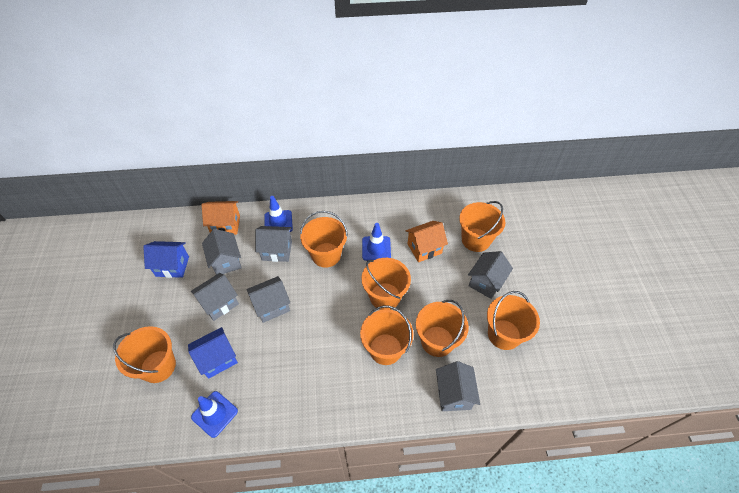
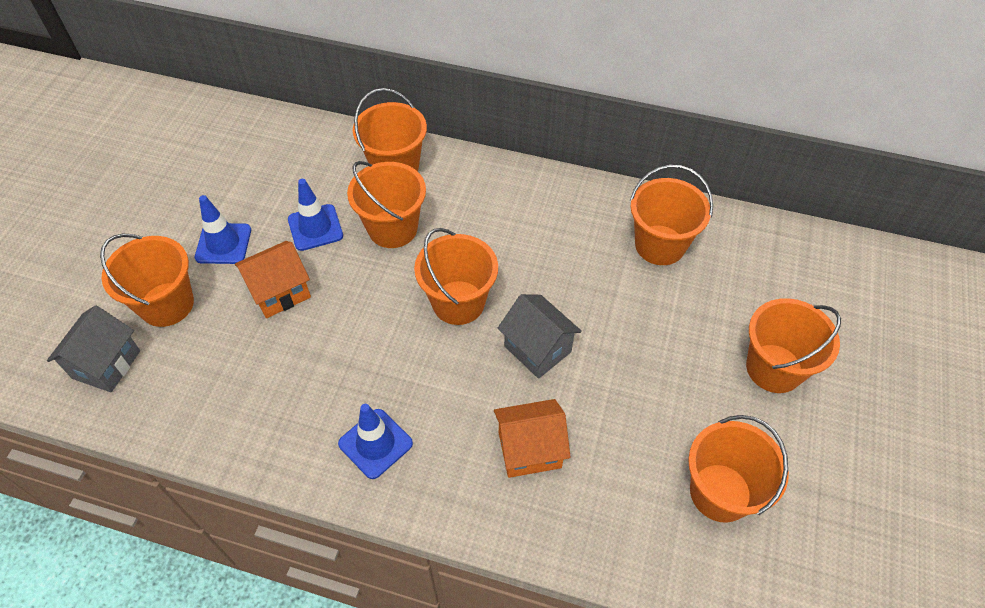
blue house: 2 -> 0
grey house: 6 -> 2

